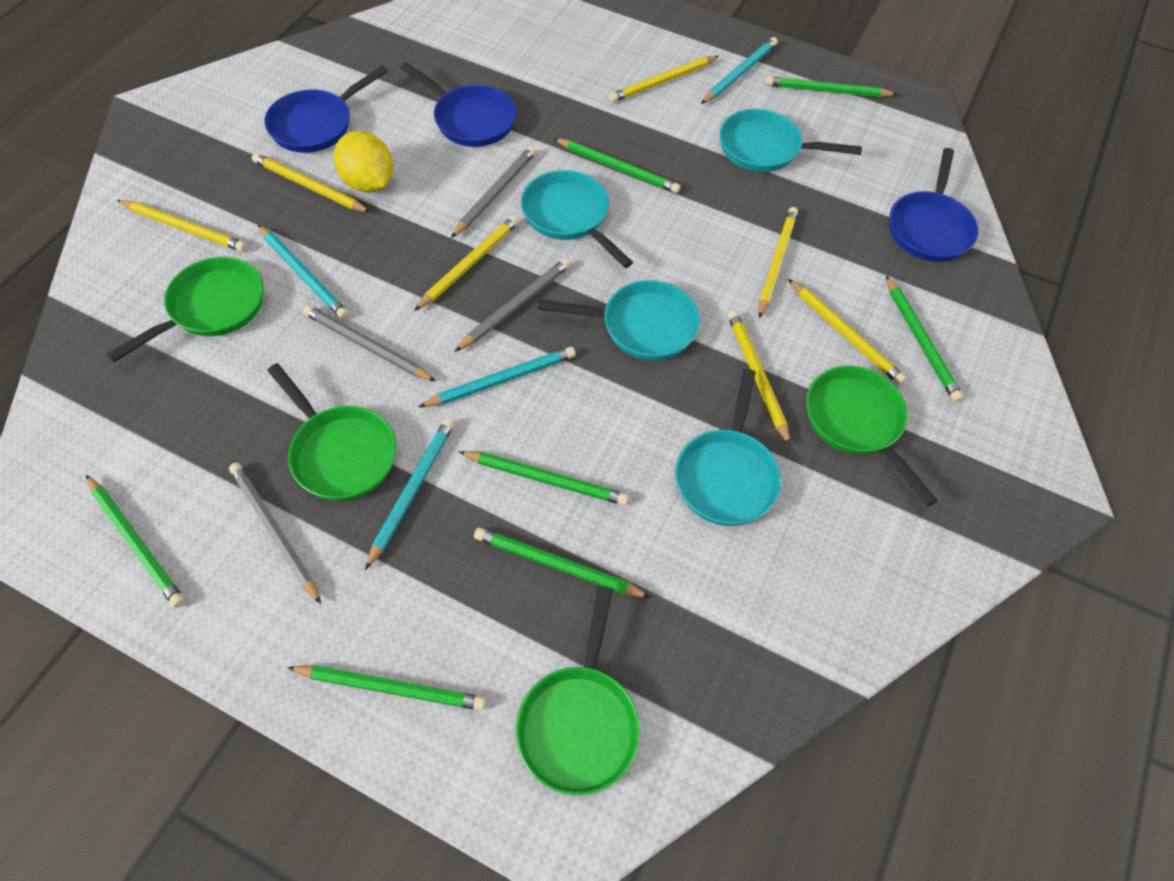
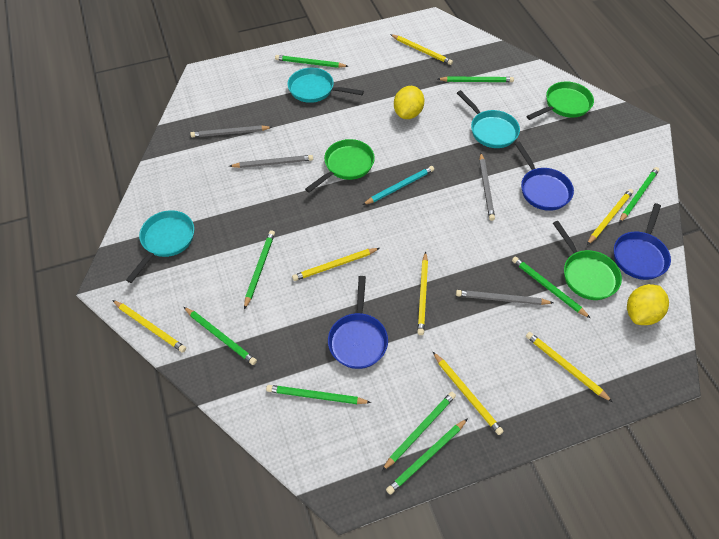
green pan: 4 -> 3
green pencil: 7 -> 9
turquoise pan: 4 -> 3
turquoise pencil: 4 -> 1
yellow lemon: 1 -> 2

